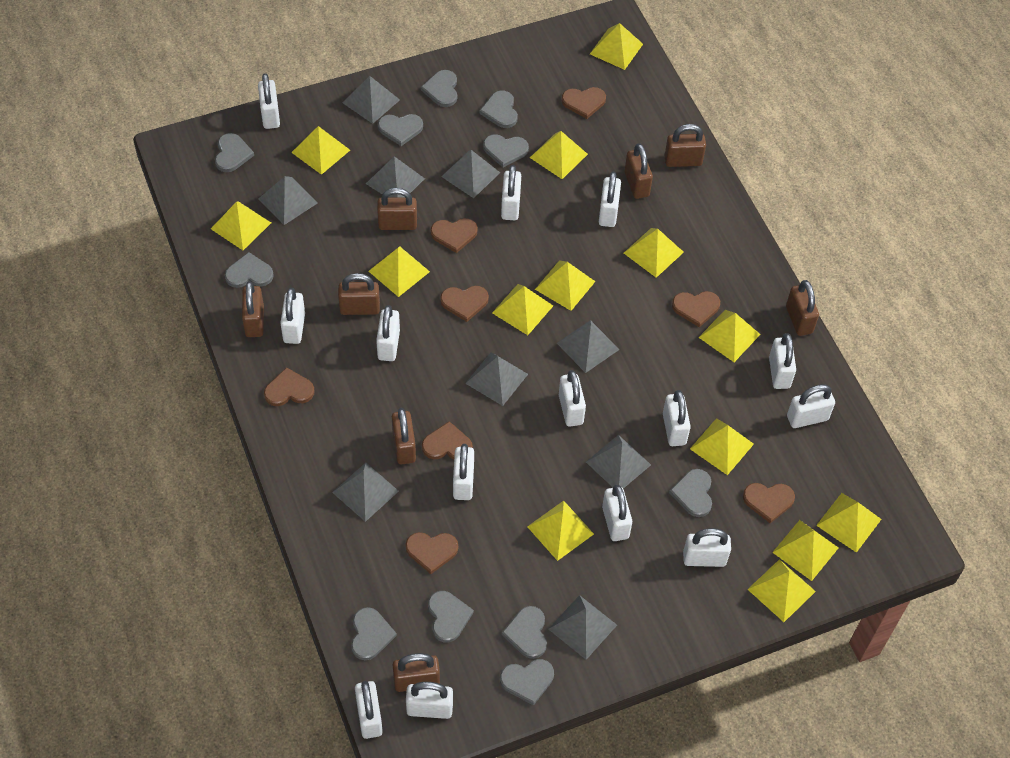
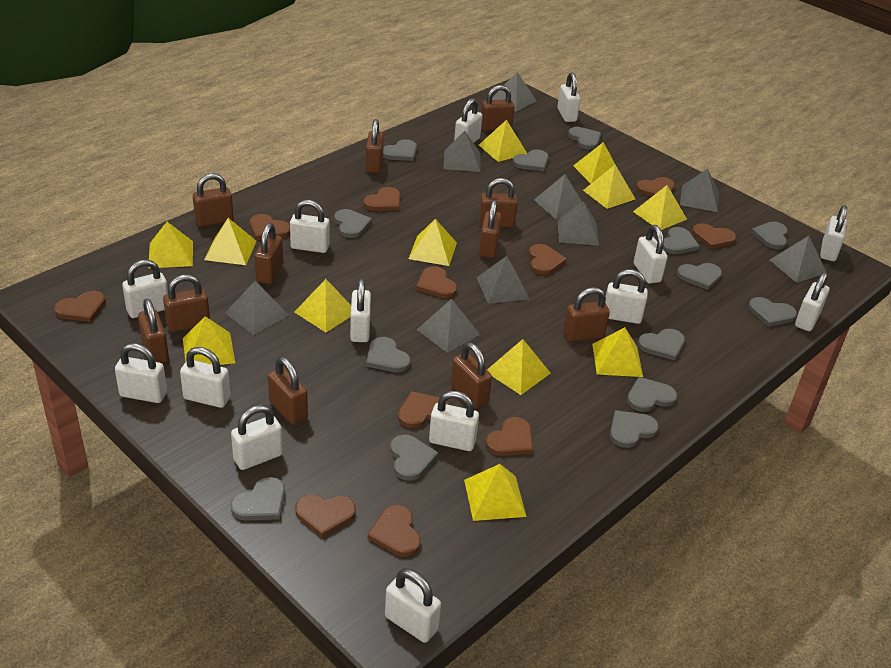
brown heart: 8 -> 11
brown padlock: 8 -> 11
grey heart: 11 -> 14
yellow pyramid: 14 -> 12

